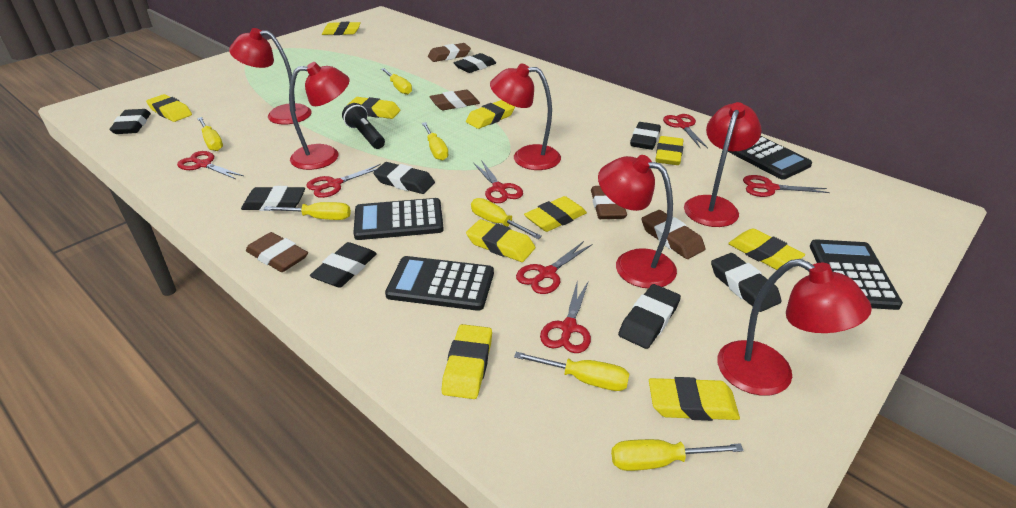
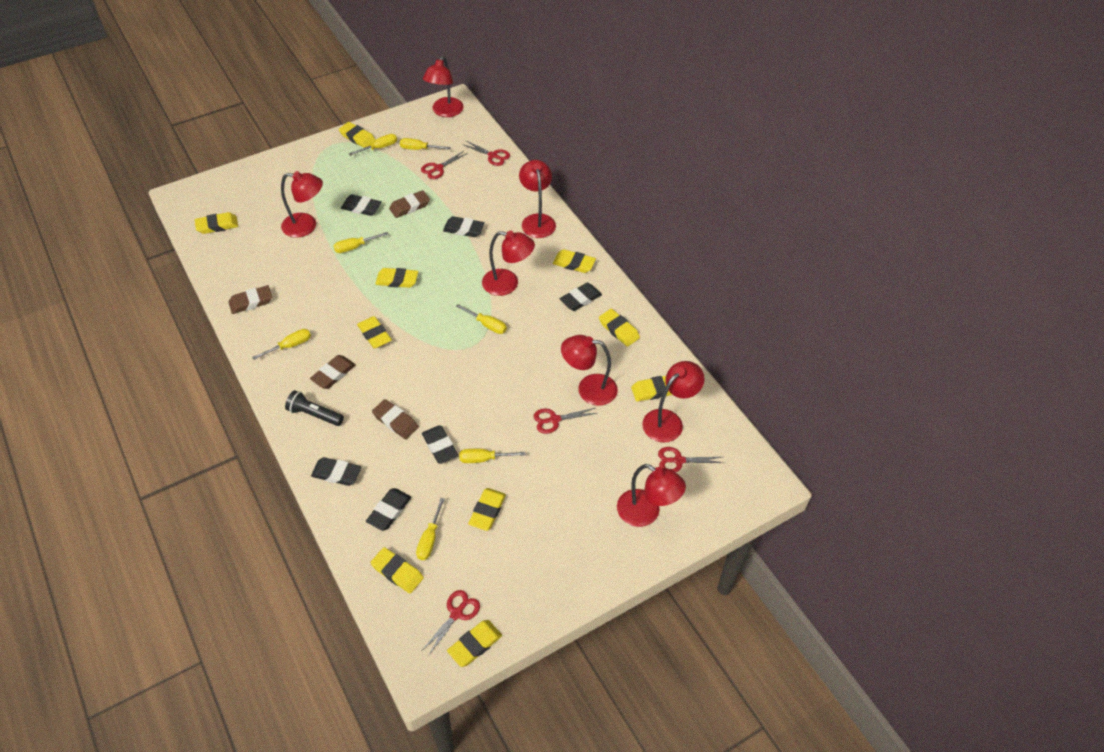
black calculator: 4 -> 0
black eraser: 8 -> 6
brown eraser: 5 -> 4
red lamp: 6 -> 7
red scissors: 7 -> 5

